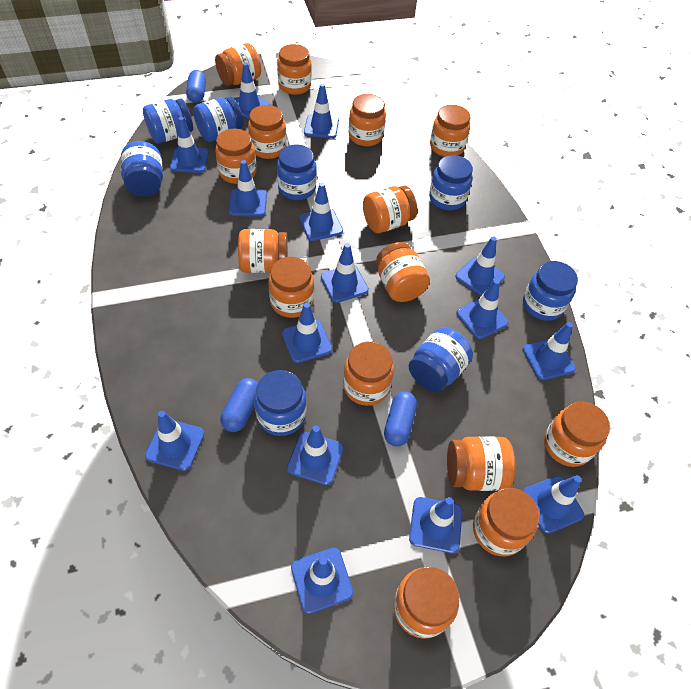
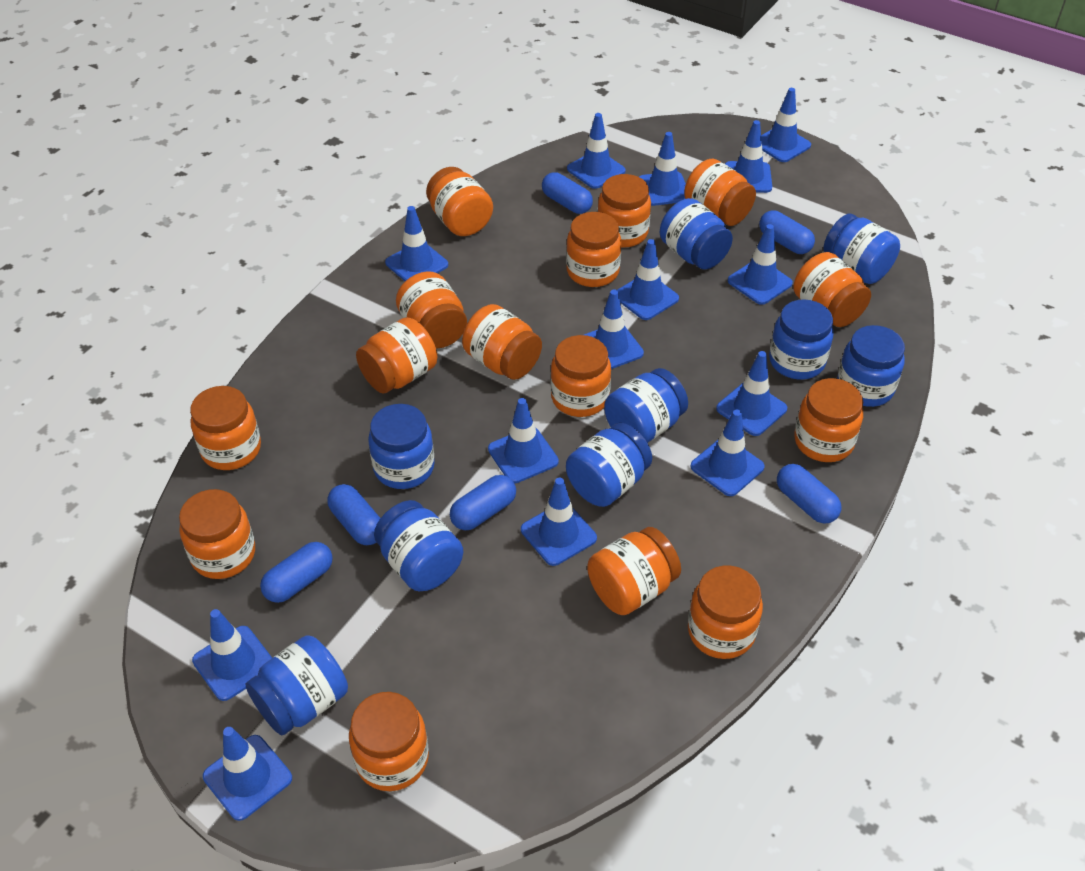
blue capsule: 3 -> 6
blue jar: 8 -> 9
blue traffic cone: 15 -> 14

